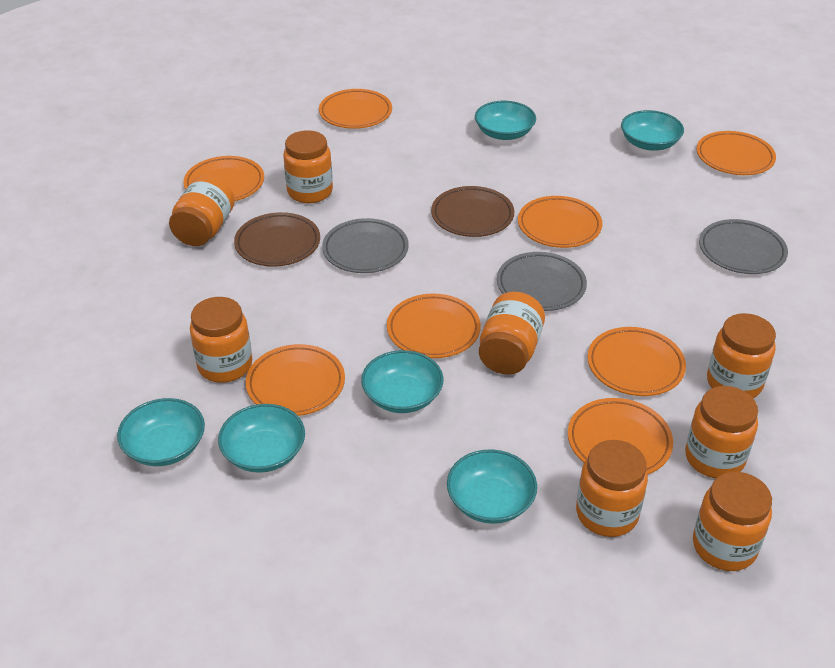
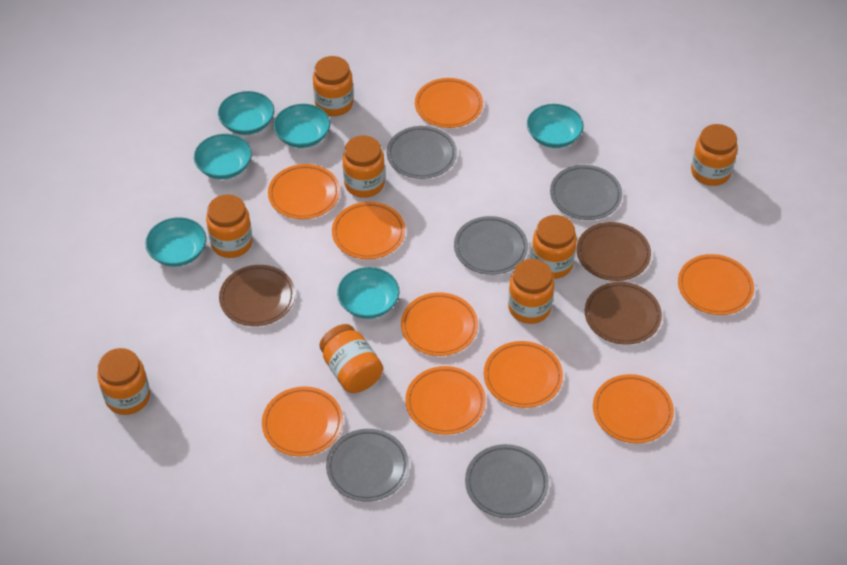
brown plate: 2 -> 3
grey plate: 3 -> 5
orange plate: 8 -> 9

